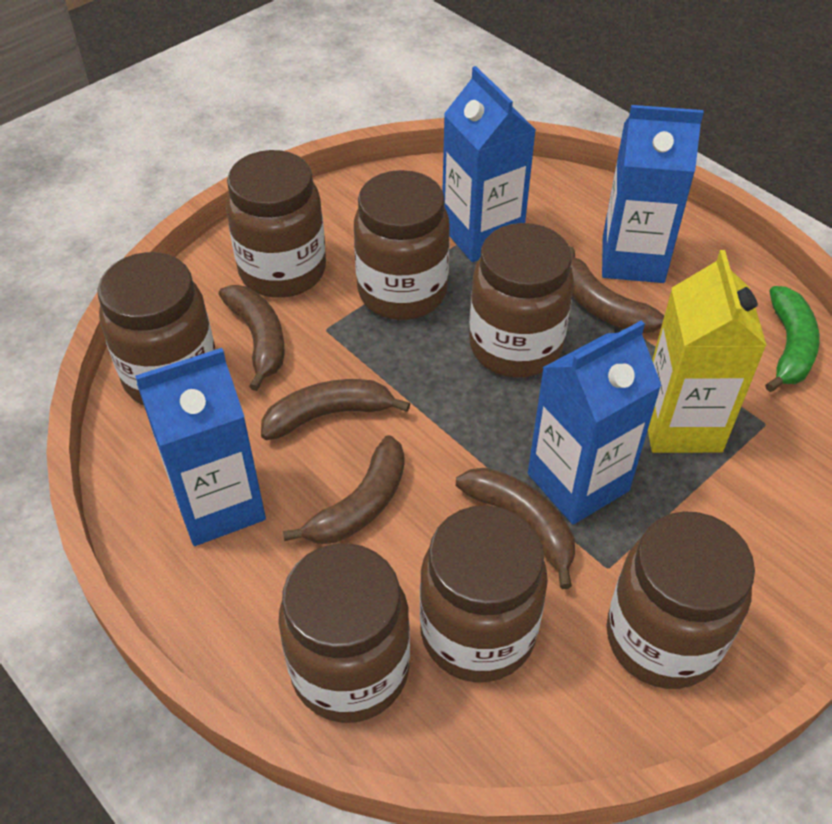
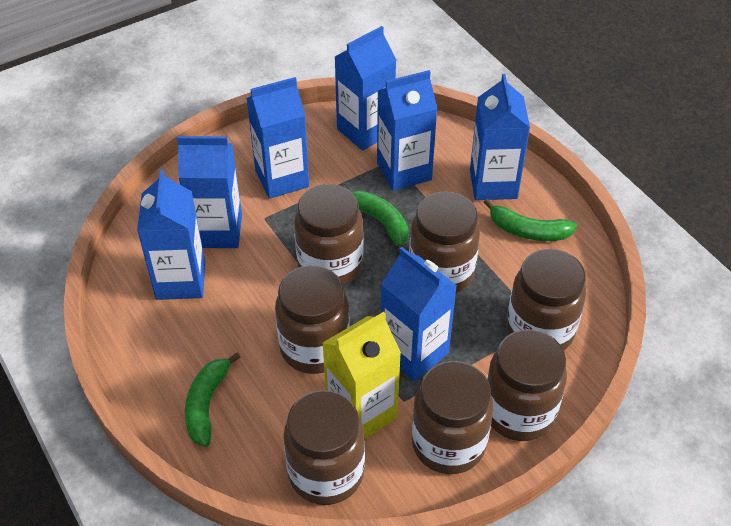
blue carton: 4 -> 7
brown banana: 5 -> 0
green banana: 1 -> 3

